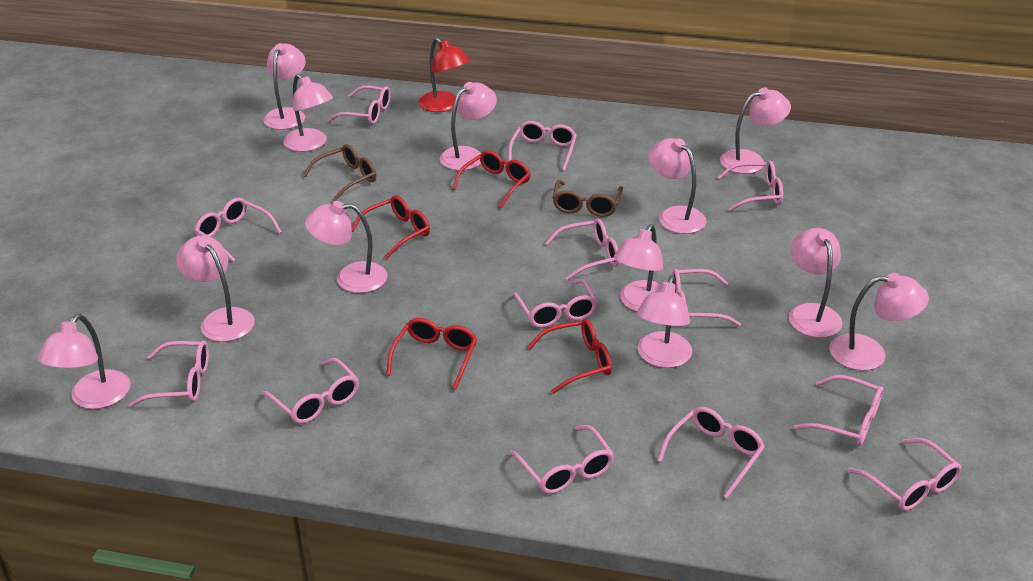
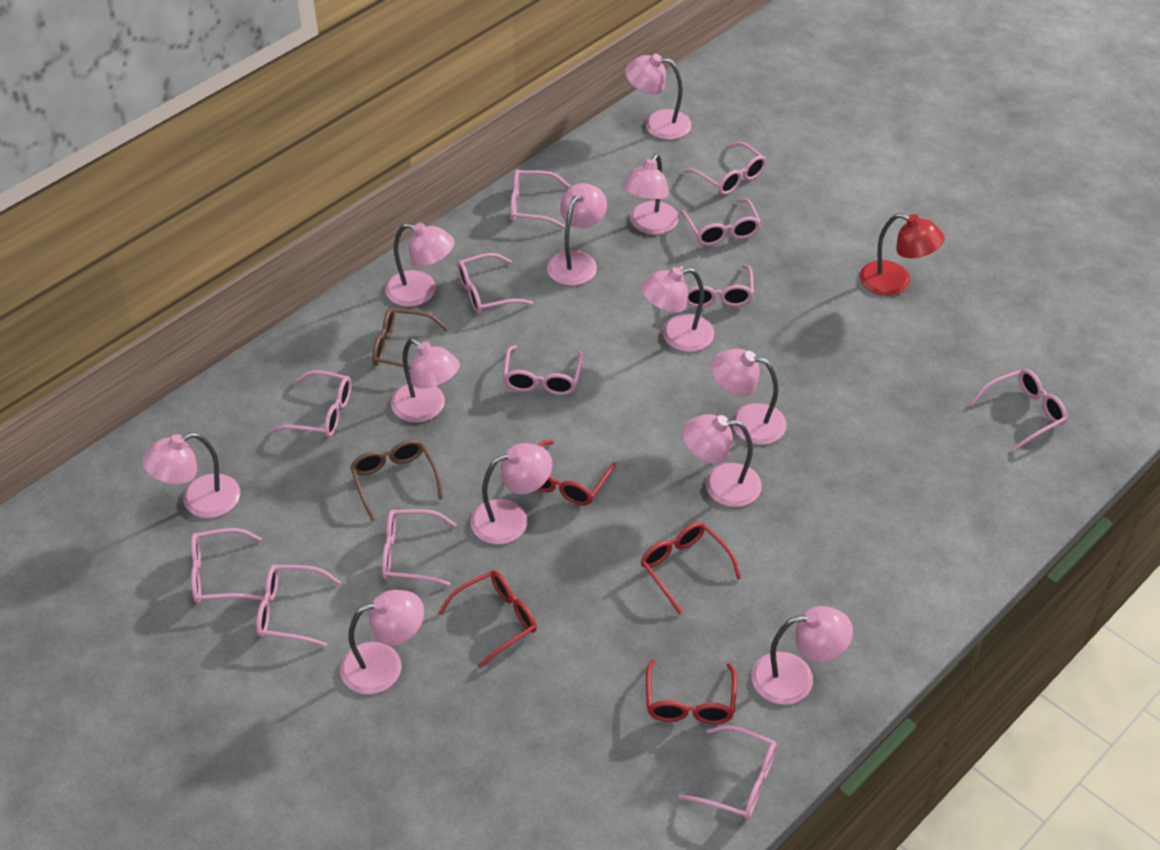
pink glasses: 13 -> 12

